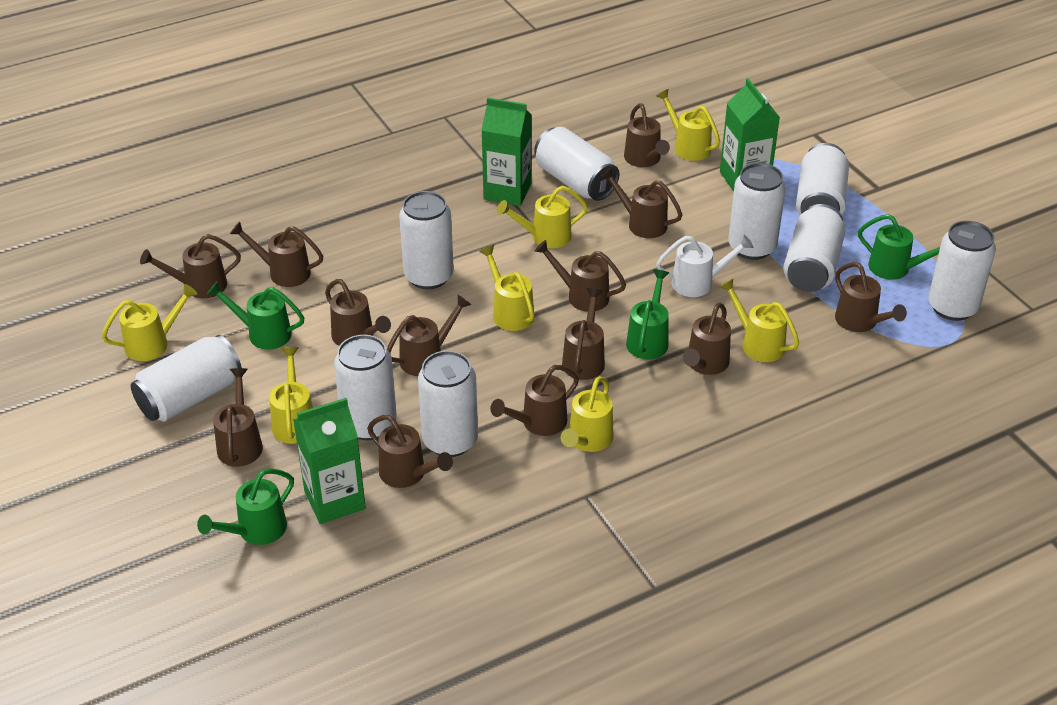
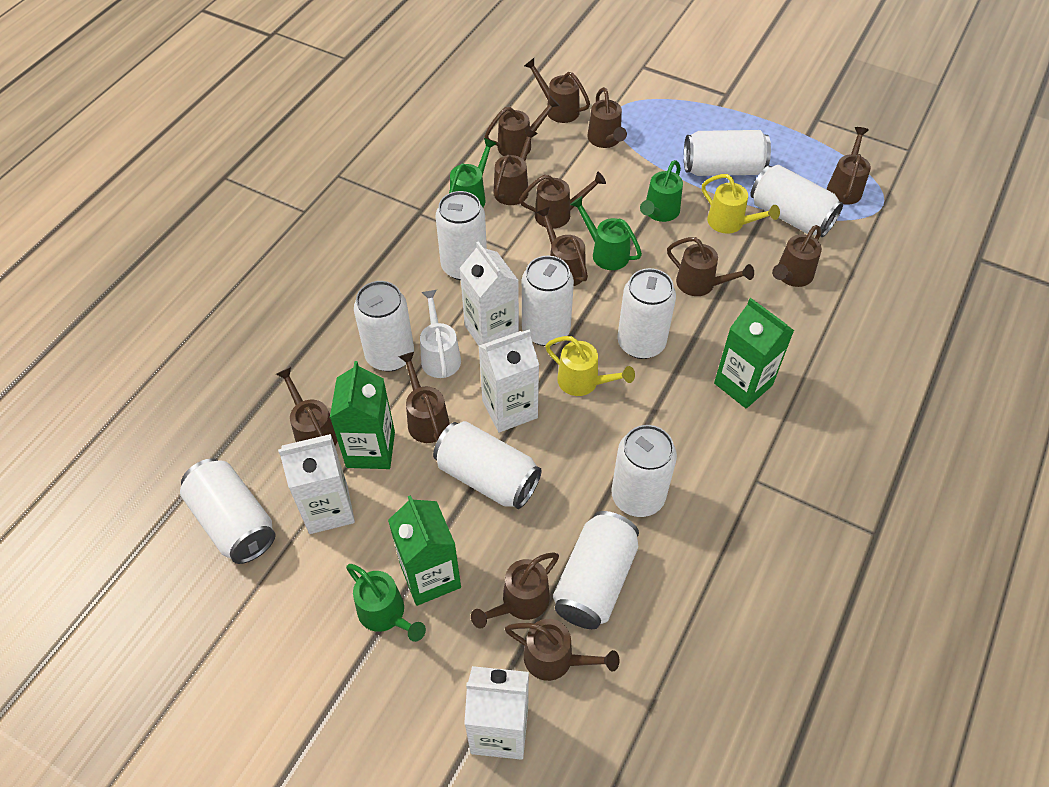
white can: 9 -> 10
white carton: 0 -> 4
yellow watering can: 7 -> 2

